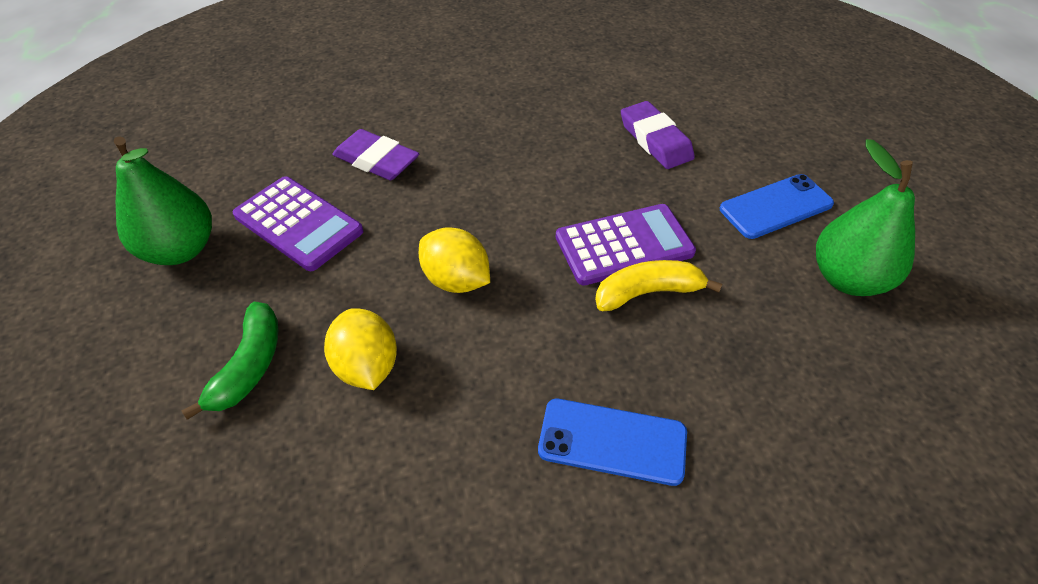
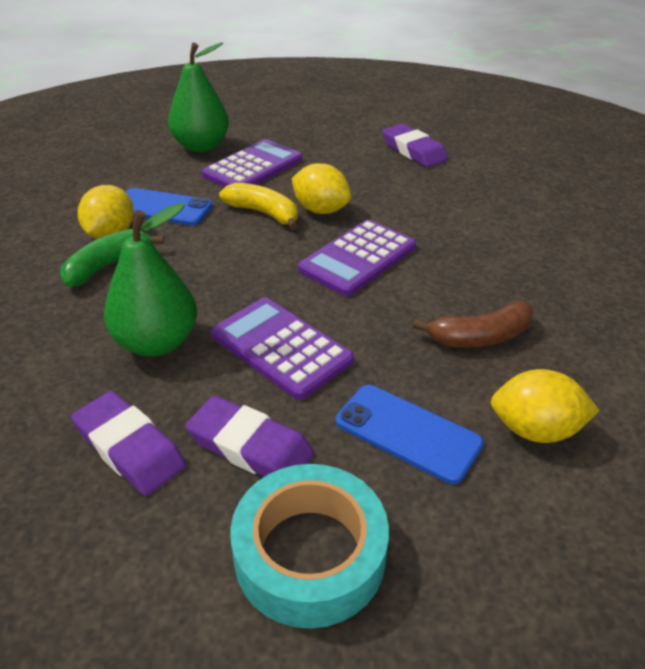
brown banana: 0 -> 1
purple calculator: 2 -> 3
purple eraser: 2 -> 3
turquoise tape: 0 -> 1
yellow lemon: 2 -> 3

